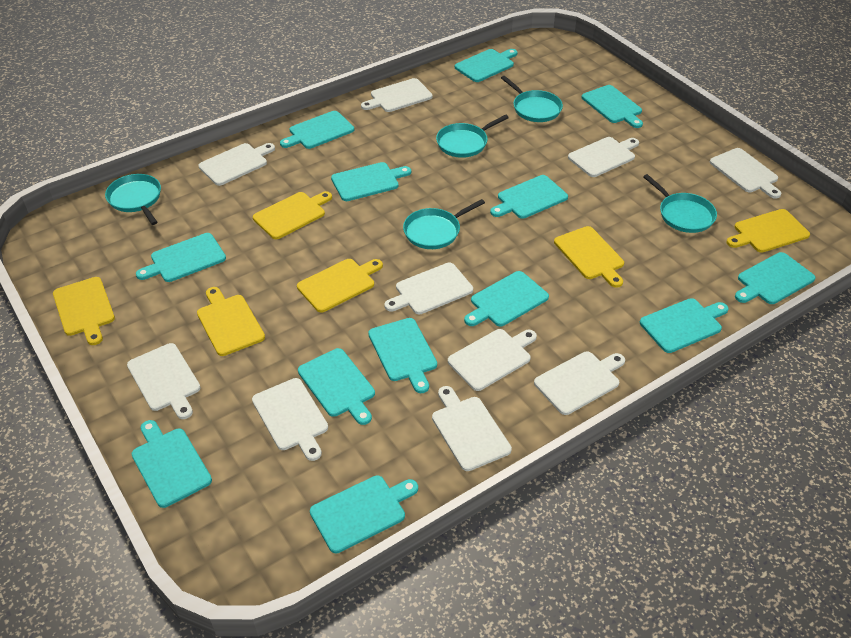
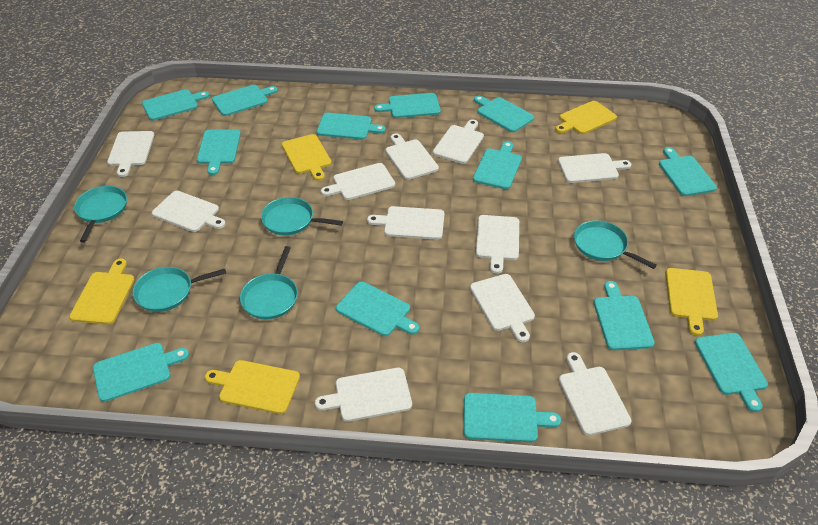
white cutting board: 10 -> 11
yellow cutting board: 6 -> 5

